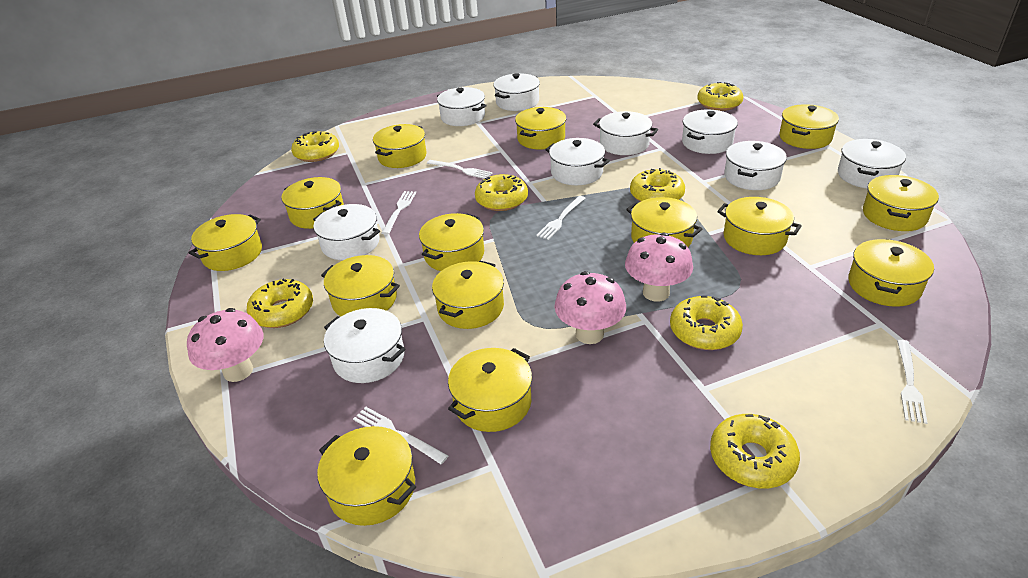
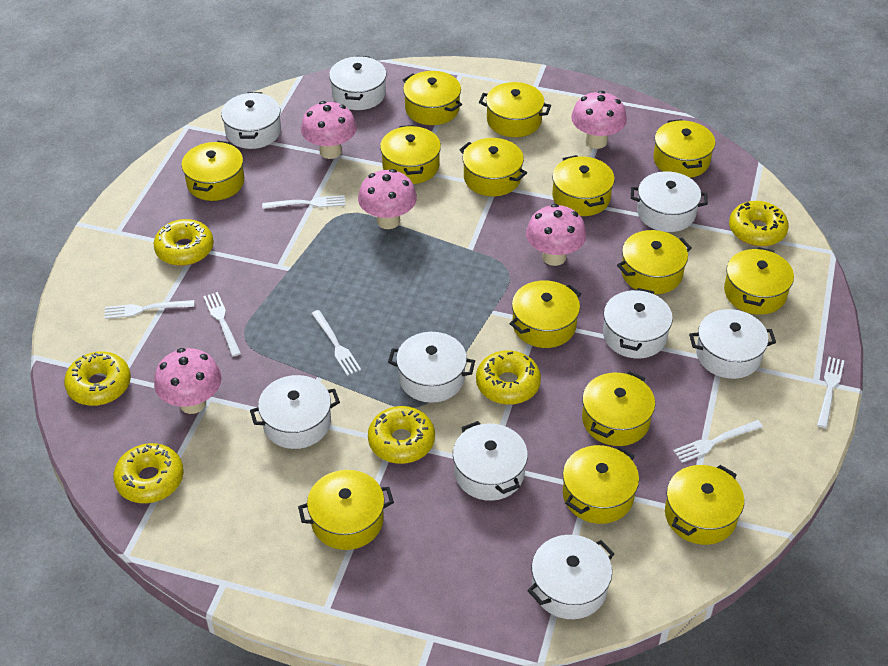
pink mushroom: 3 -> 5
white fork: 5 -> 6
yellow donut: 7 -> 6

